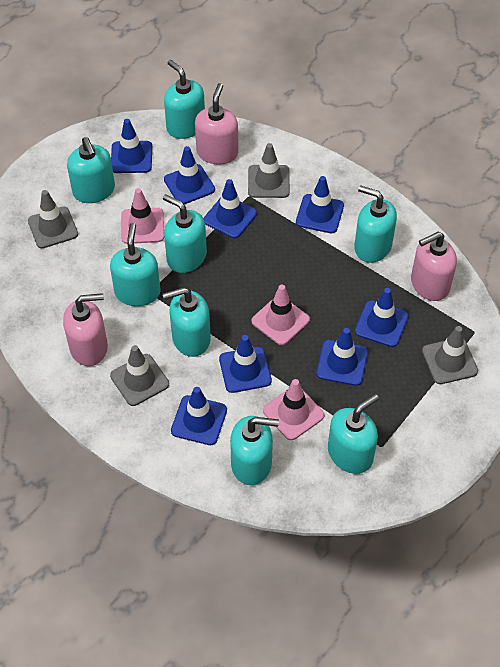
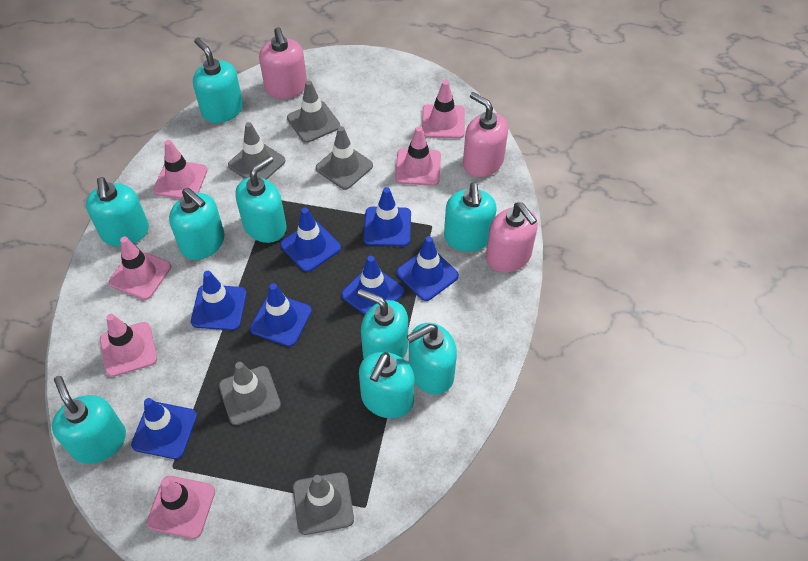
blue traffic cone: 8 -> 7
grey traffic cone: 4 -> 5
pink traffic cone: 3 -> 6
turquoise soap dispenser: 8 -> 9

